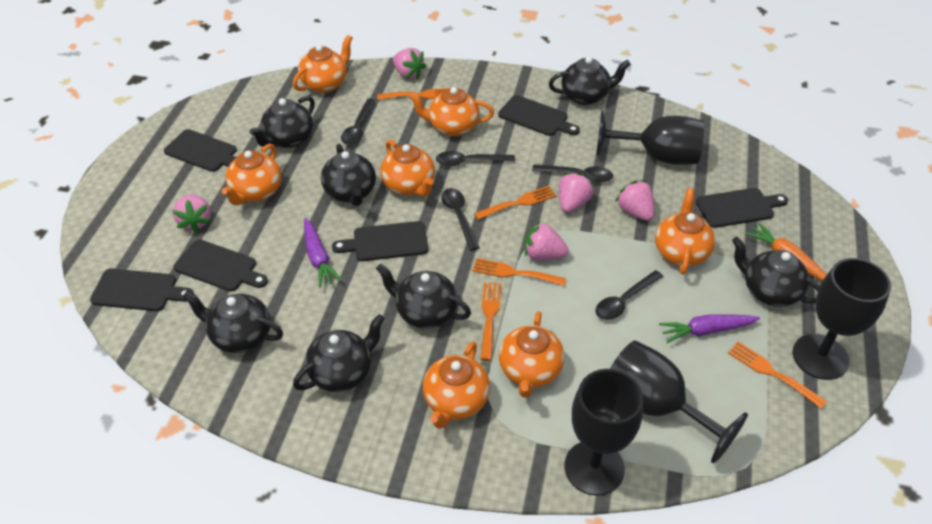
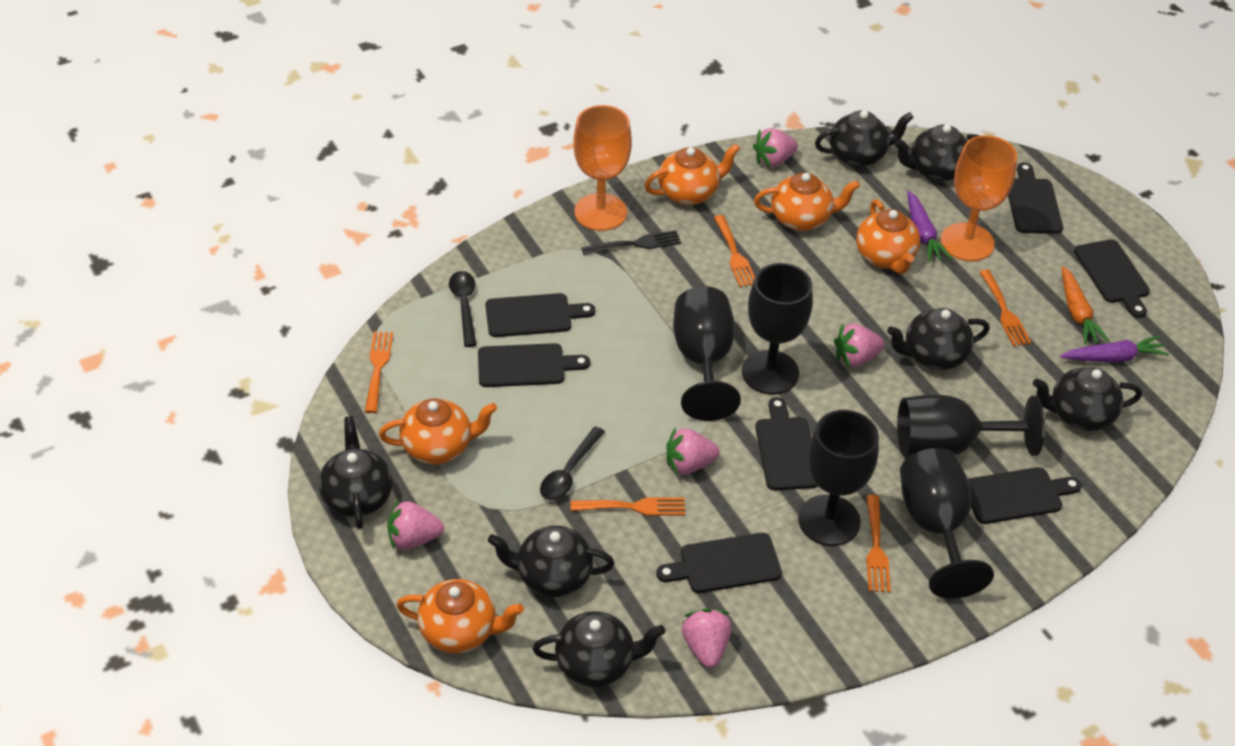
black cutting board: 6 -> 7
black fork: 0 -> 1
black goblet: 4 -> 5
black spoon: 5 -> 2
orange goblet: 0 -> 2
orange teapot: 7 -> 5

